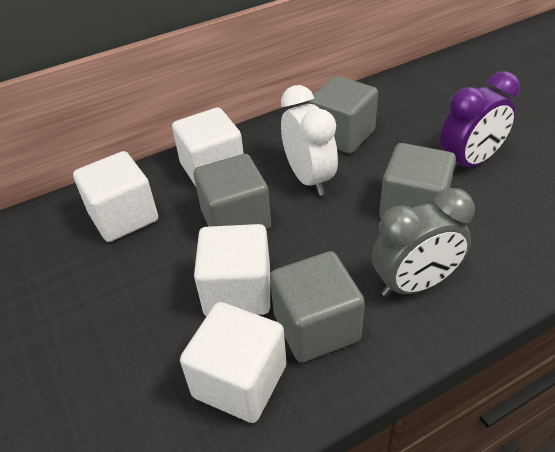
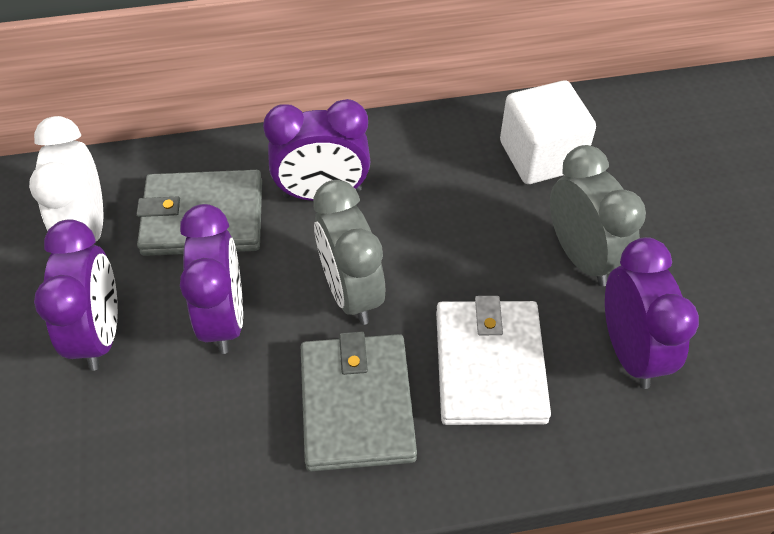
grey clock: 1 -> 2
grey cube: 4 -> 0
grey wallet: 0 -> 2
purple clock: 1 -> 4
white cube: 4 -> 1
white wallet: 0 -> 1

